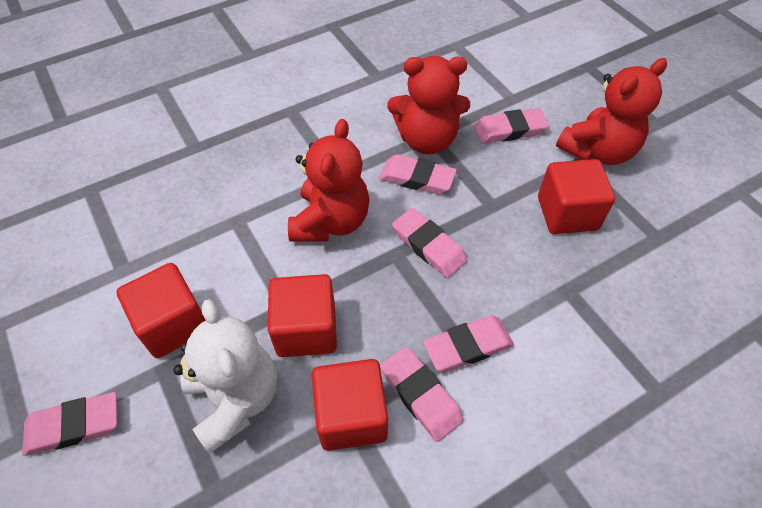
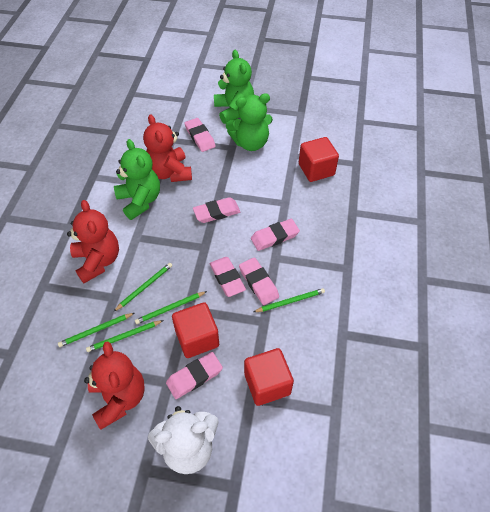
green pencil: 0 -> 5
green teddy bear: 0 -> 3
red cube: 4 -> 3

